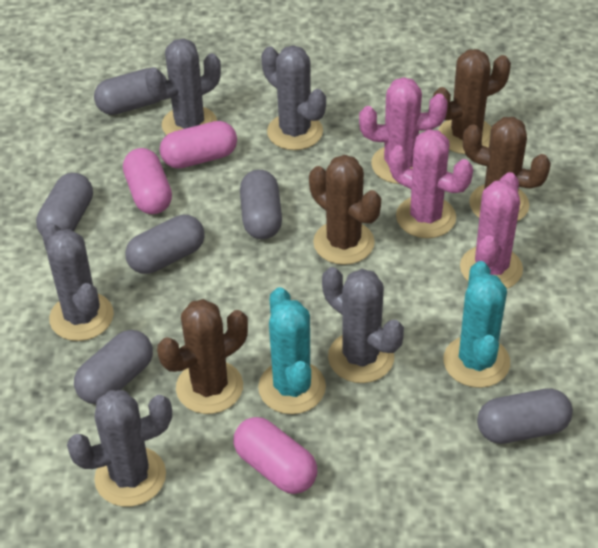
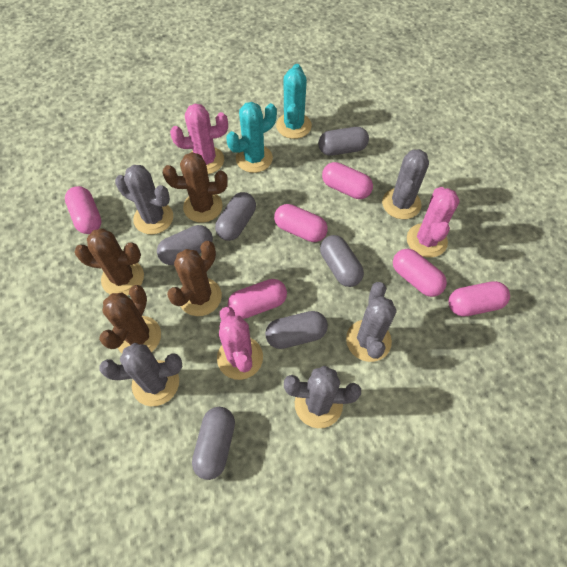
pink capsule: 3 -> 6

